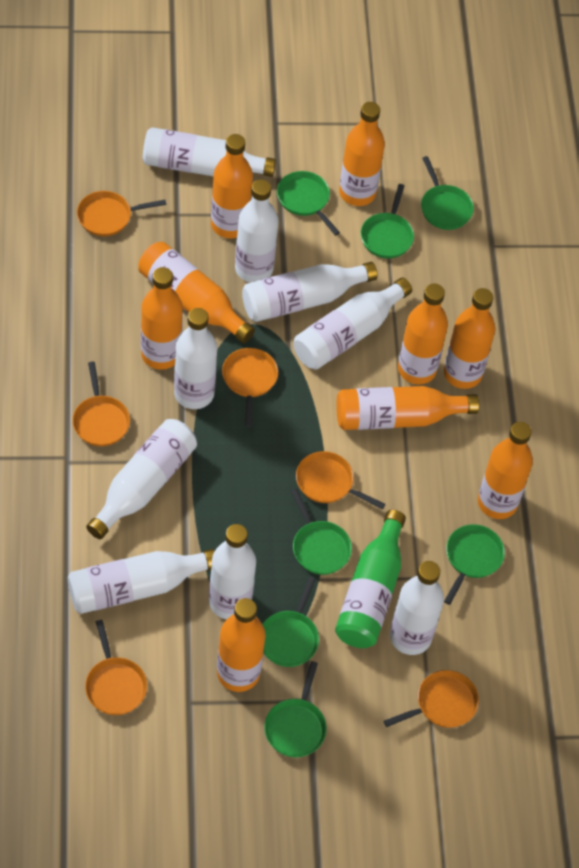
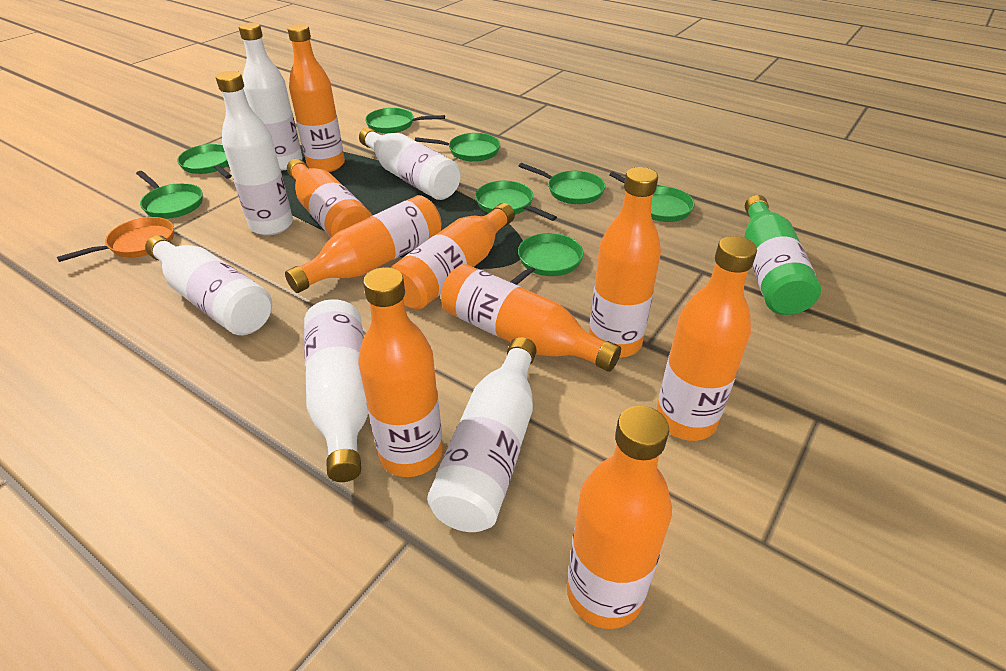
green pan: 7 -> 8
orange pan: 6 -> 1
white bottle: 9 -> 6

